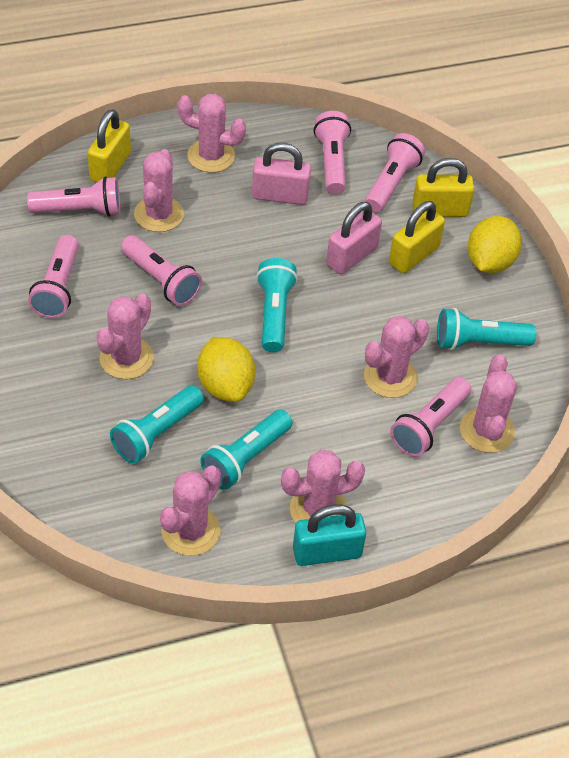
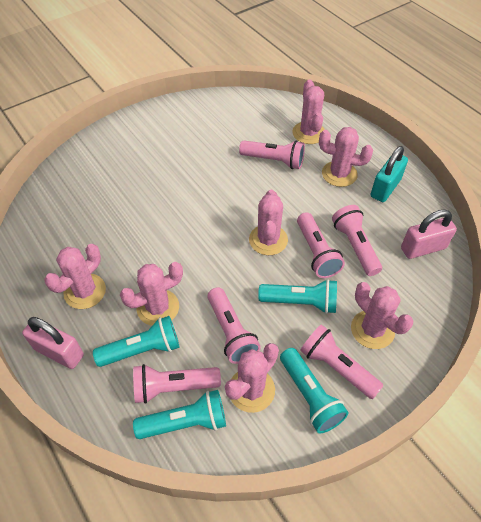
yellow lemon: 2 -> 0
yellow padlock: 3 -> 0

